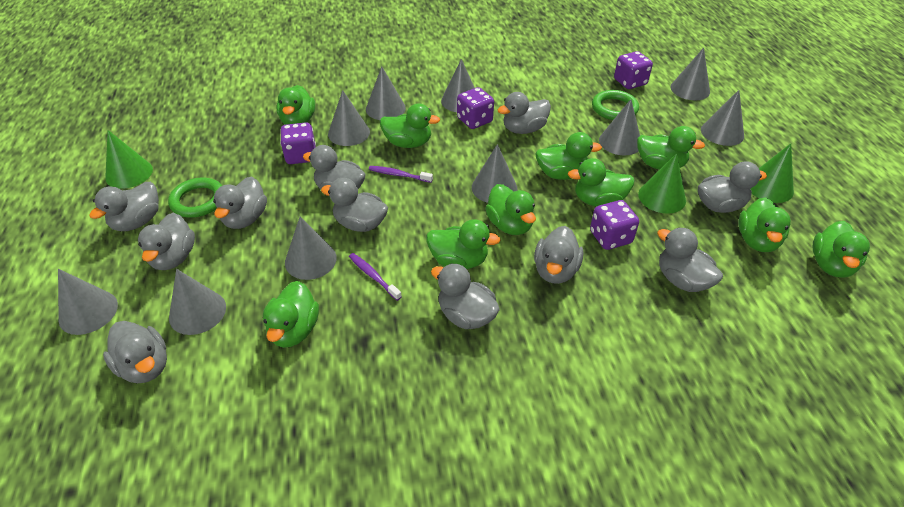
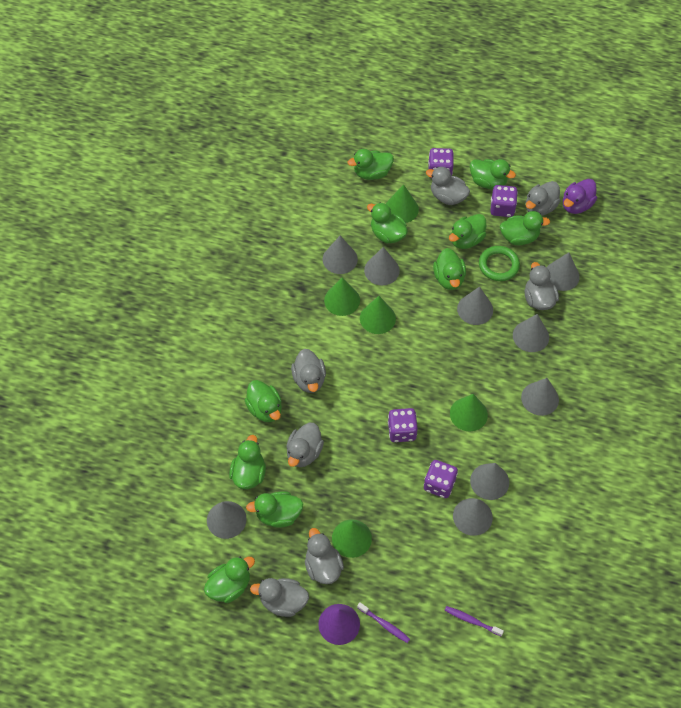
green cone: 3 -> 5
green ring: 2 -> 1
grey cone: 10 -> 9
grey duck: 11 -> 7
purple cone: 0 -> 1
purple duck: 0 -> 1

